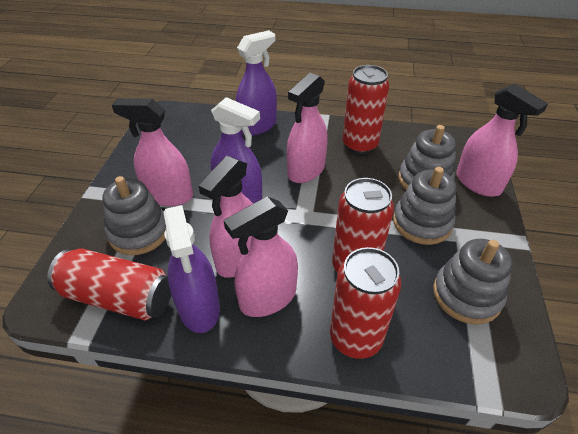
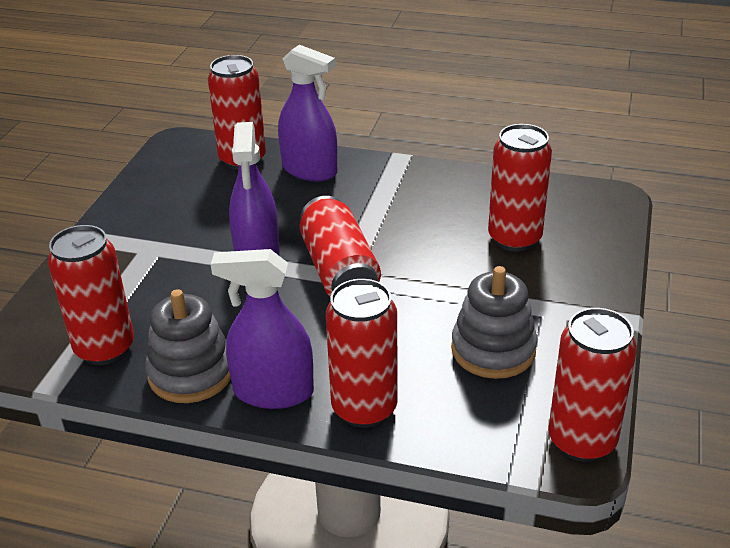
grey stacking toy: 4 -> 2
pink spray bottle: 5 -> 0
red can: 4 -> 6

